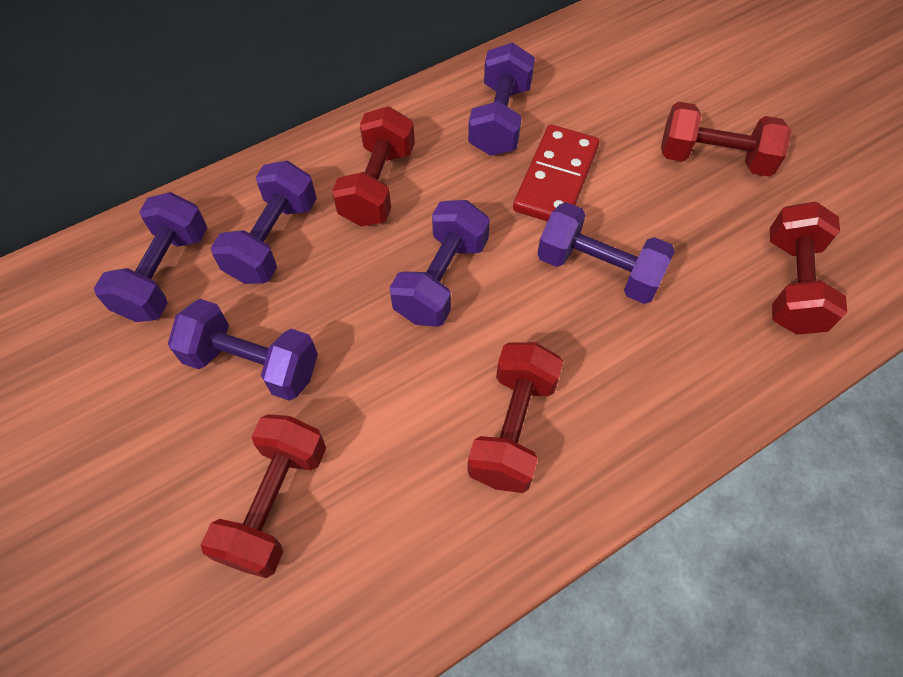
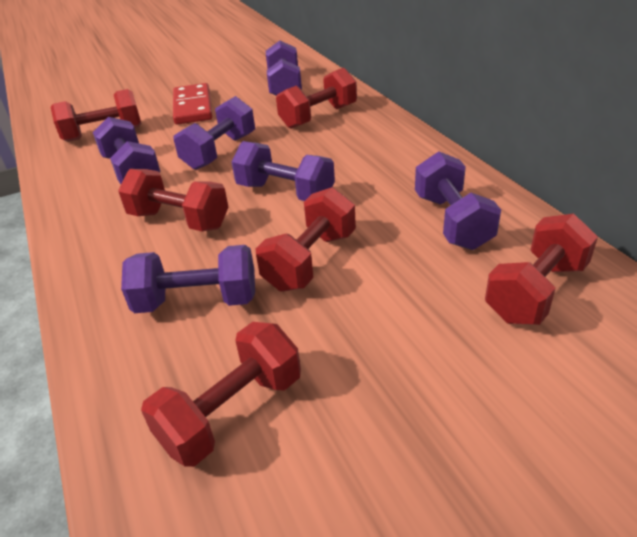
red dumbbell: 5 -> 6

